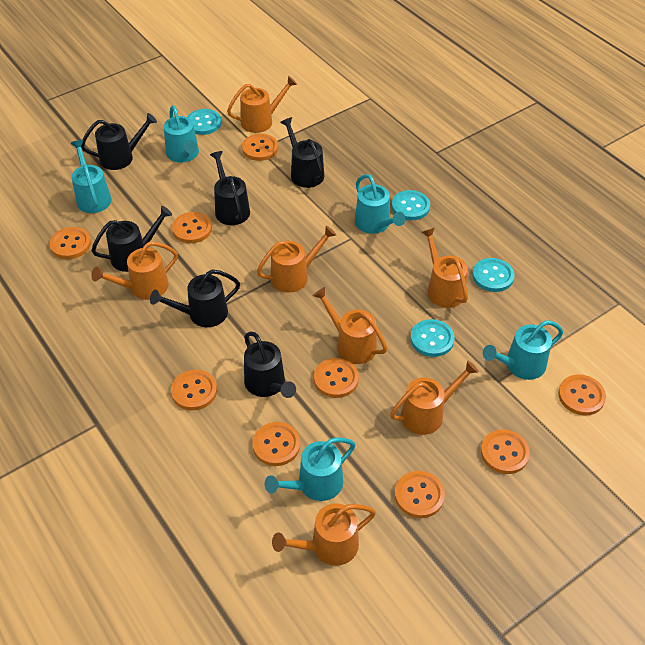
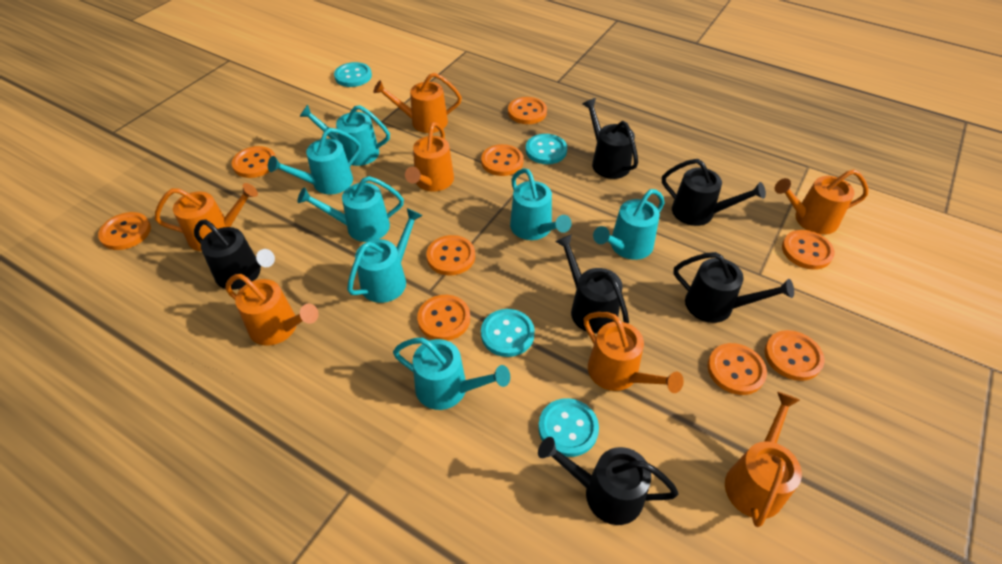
turquoise watering can: 5 -> 7

